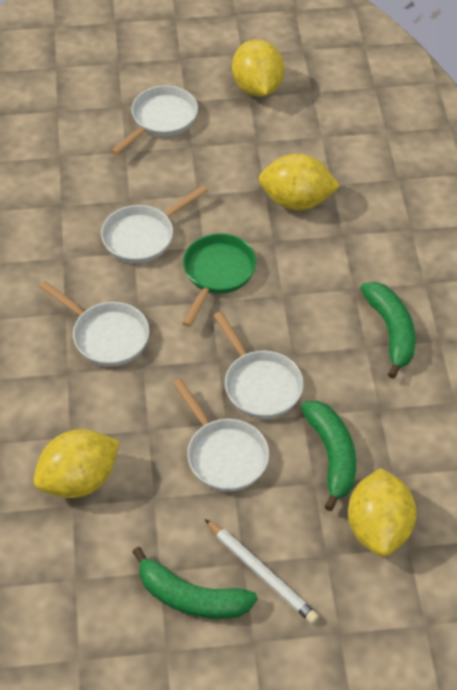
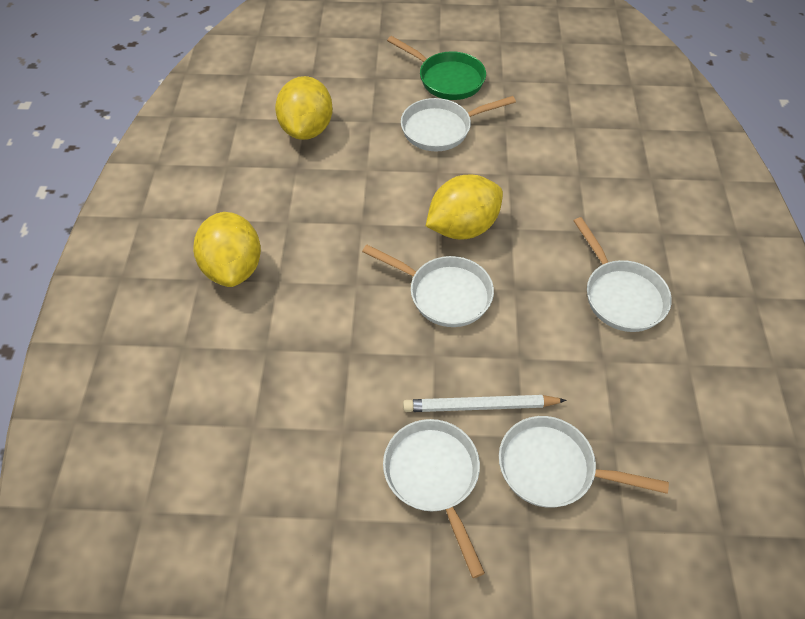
green banana: 3 -> 0
yellow lemon: 4 -> 3

